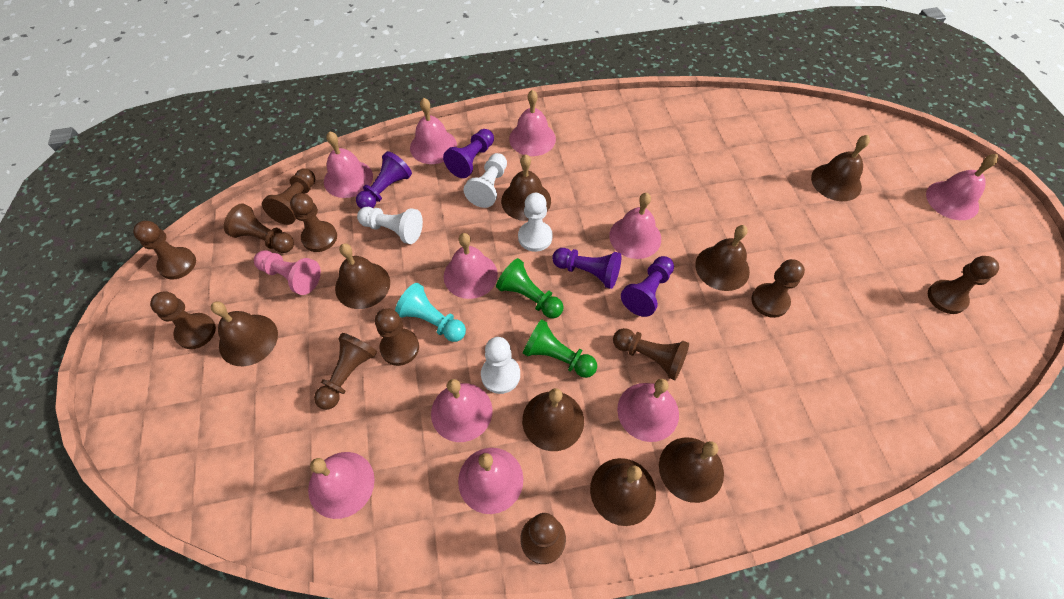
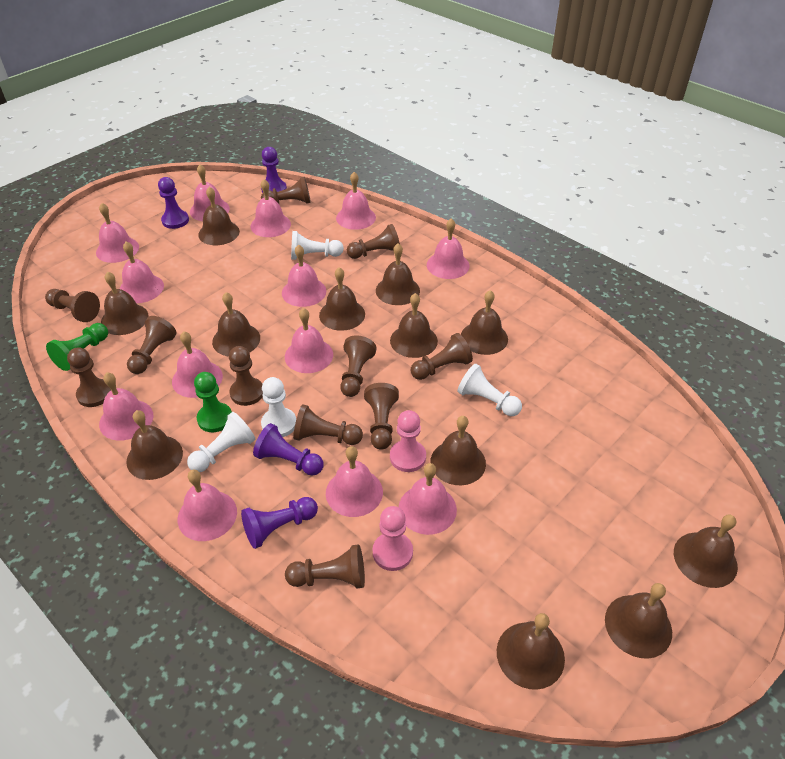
brown bell: 8 -> 12
pink bell: 10 -> 13
pink pawn: 1 -> 2
turquoise pawn: 1 -> 0

